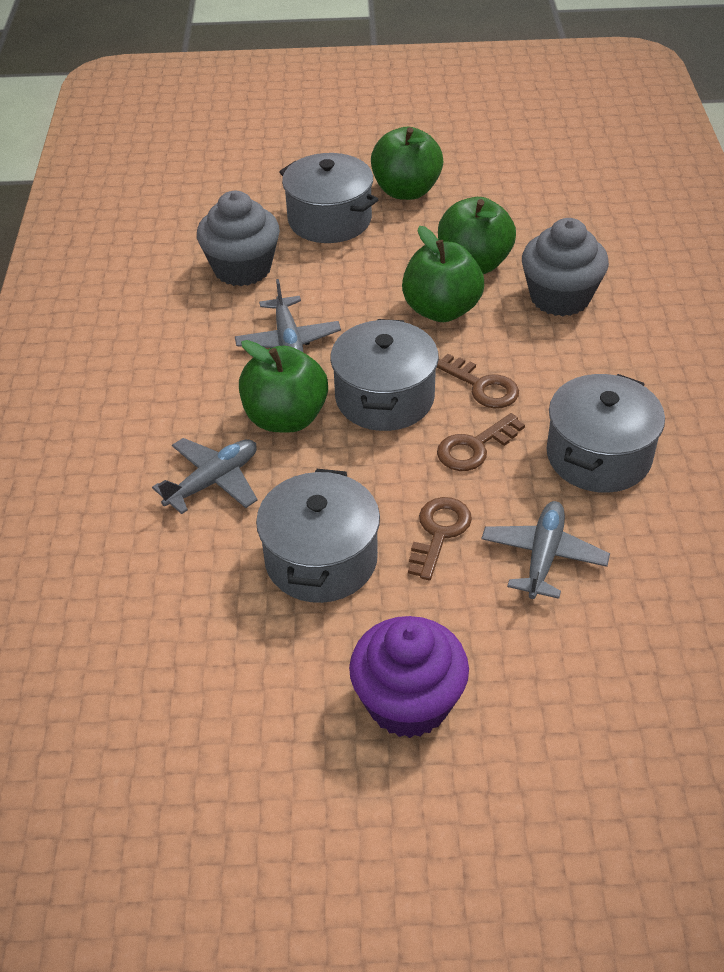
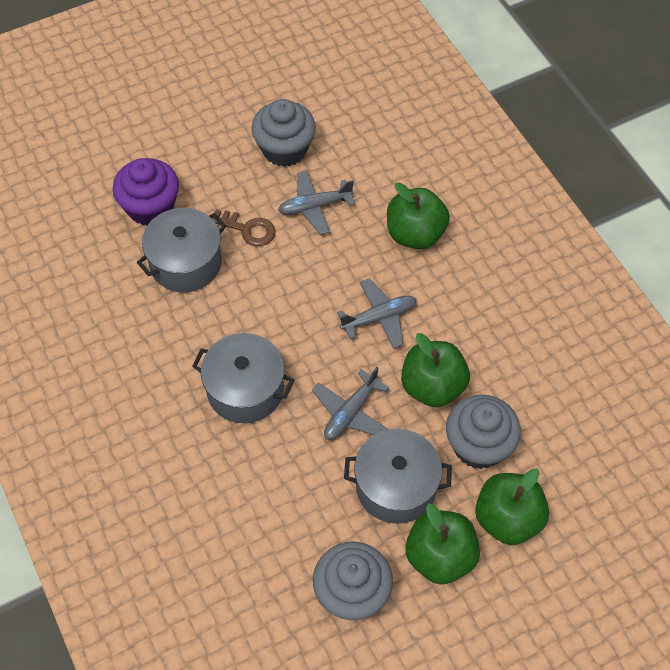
brown key: 3 -> 1
grey cupcake: 2 -> 3
grey pot: 4 -> 3

